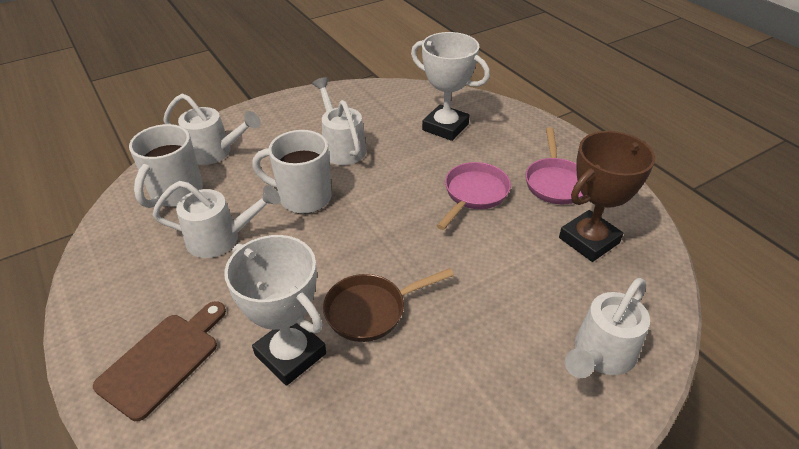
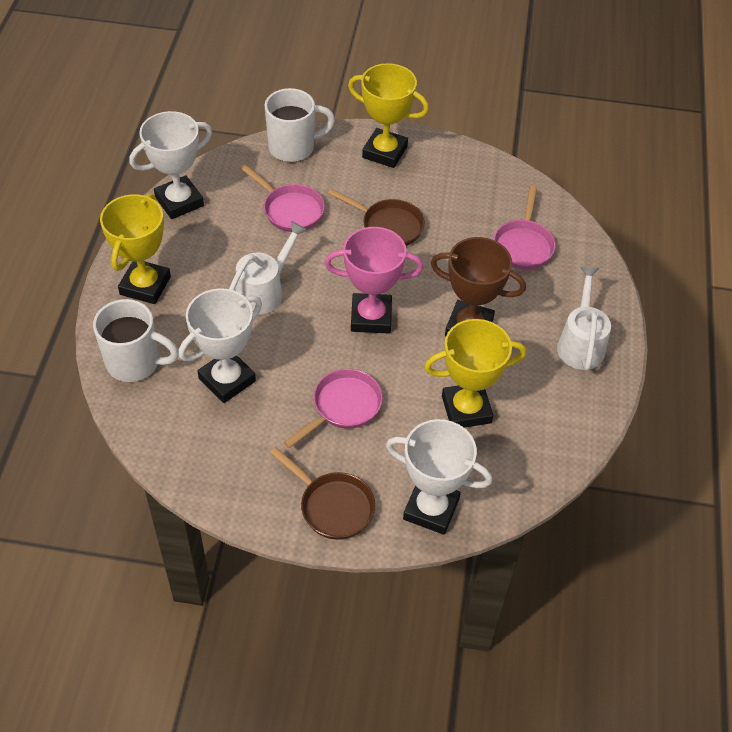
brown cutting board: 1 -> 0
brown pan: 1 -> 2
pink pan: 2 -> 3
pink trophy: 0 -> 1
white trophy: 2 -> 3
white watering can: 4 -> 2
yellow trophy: 0 -> 3

